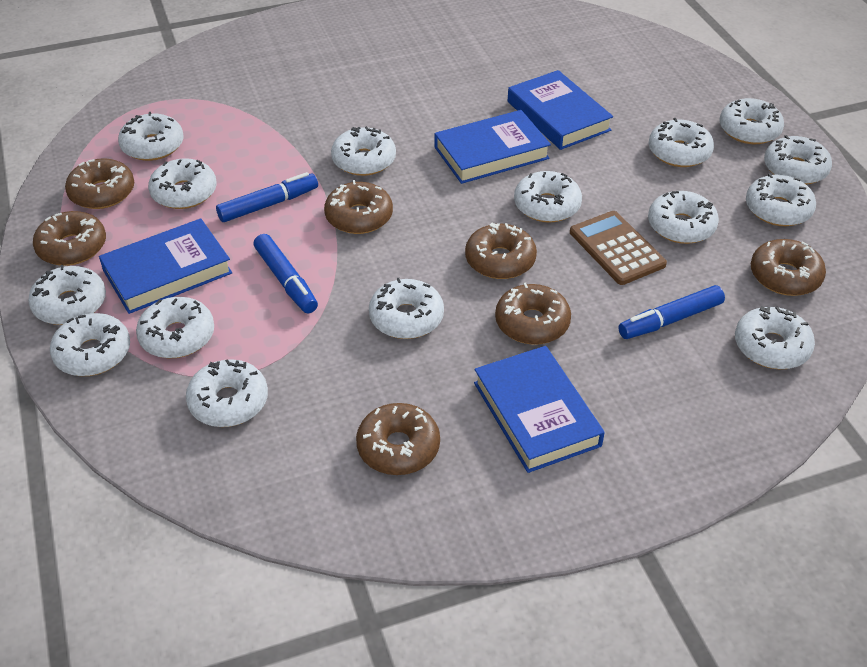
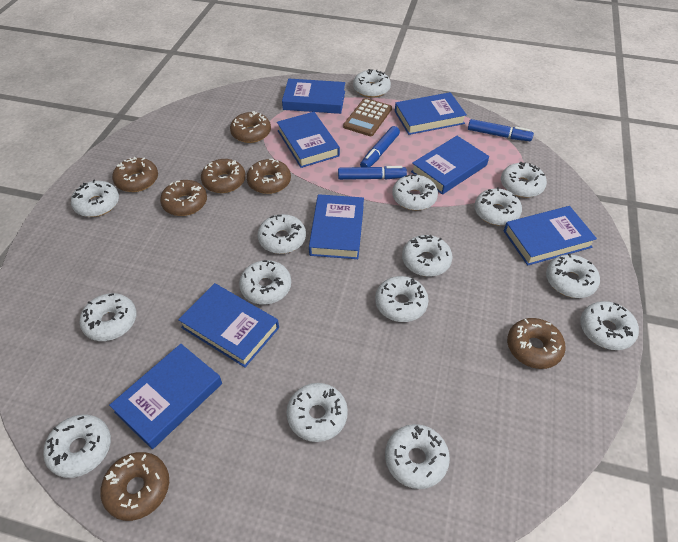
blue book: 4 -> 8

